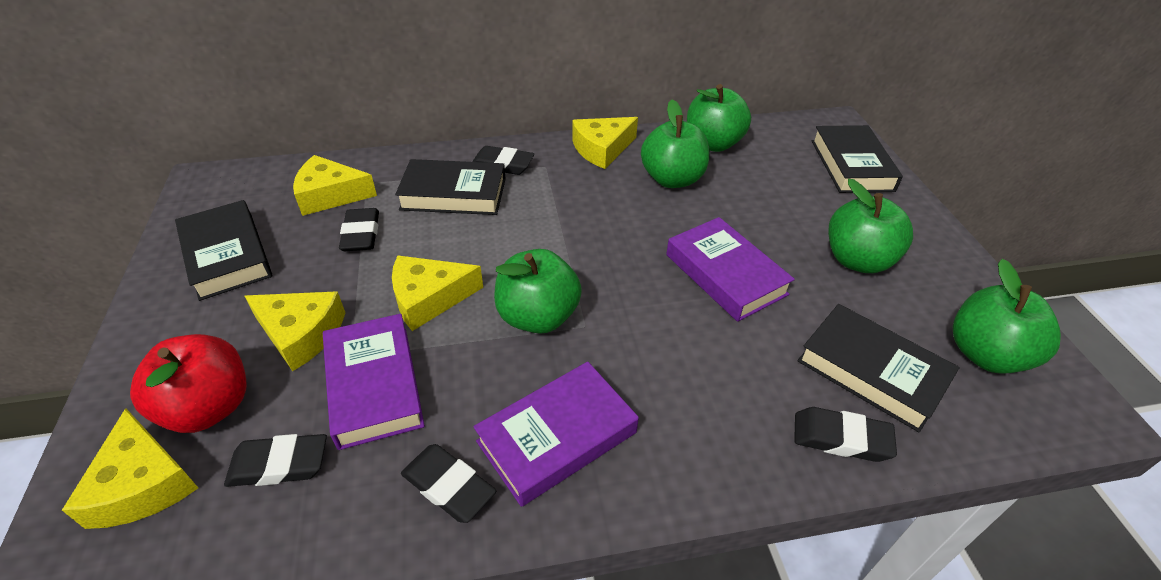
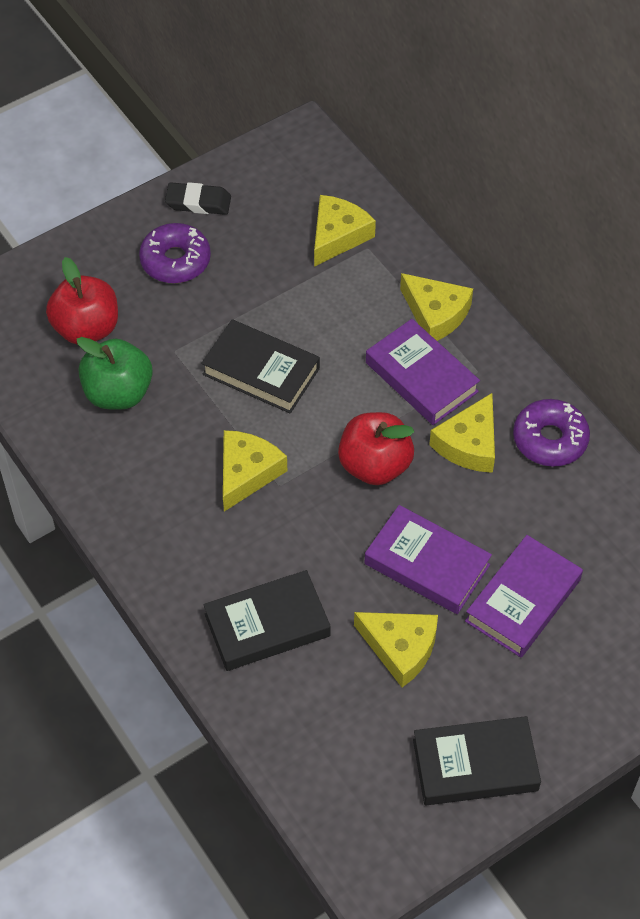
black book: 4 -> 3
black eraser: 5 -> 1
green apple: 5 -> 1
purple donut: 0 -> 2
red apple: 1 -> 2

